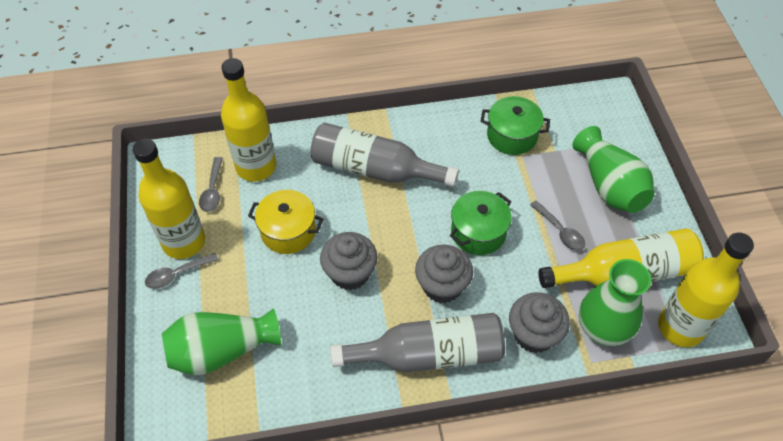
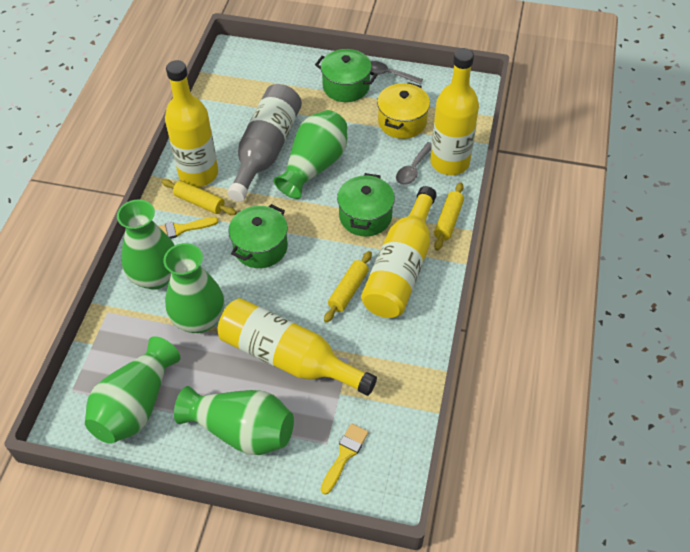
green pot: 2 -> 3
green vase: 3 -> 5
grey bottle: 2 -> 1
grey cupcake: 3 -> 0
grey spoon: 3 -> 2
yellow brush: 0 -> 2
yellow rolling pin: 0 -> 3

